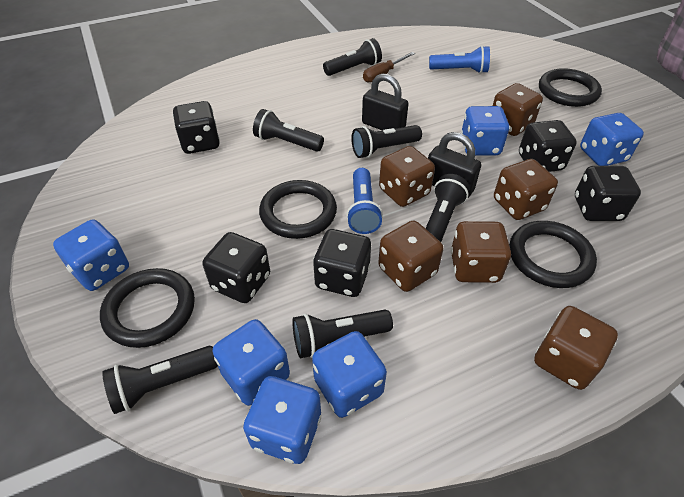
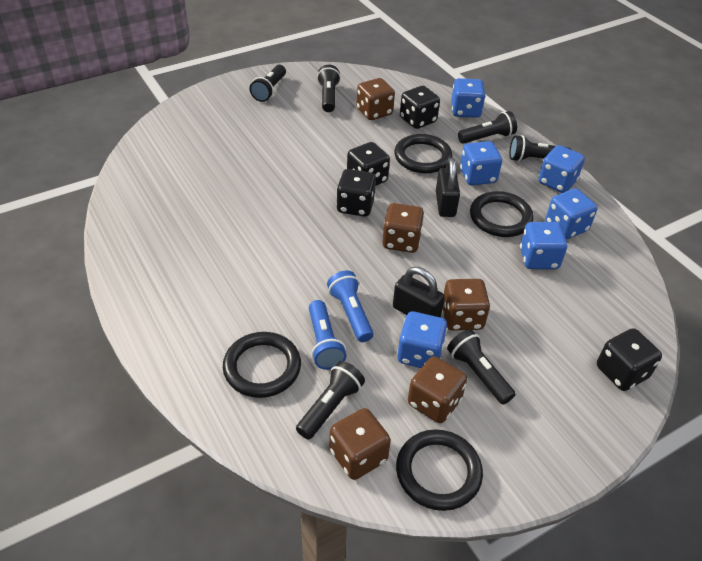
black dice: 5 -> 4
brown dice: 6 -> 5
brown screwdriver: 1 -> 0

